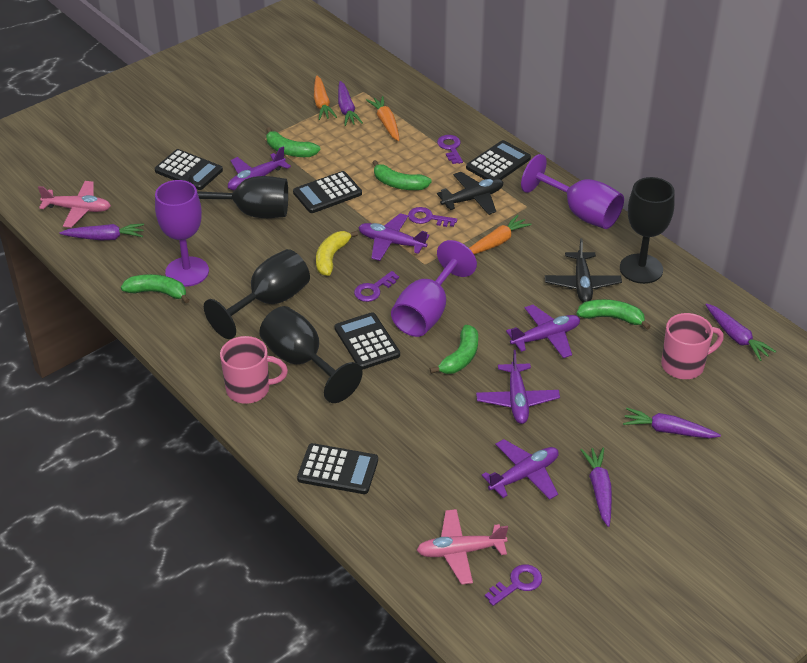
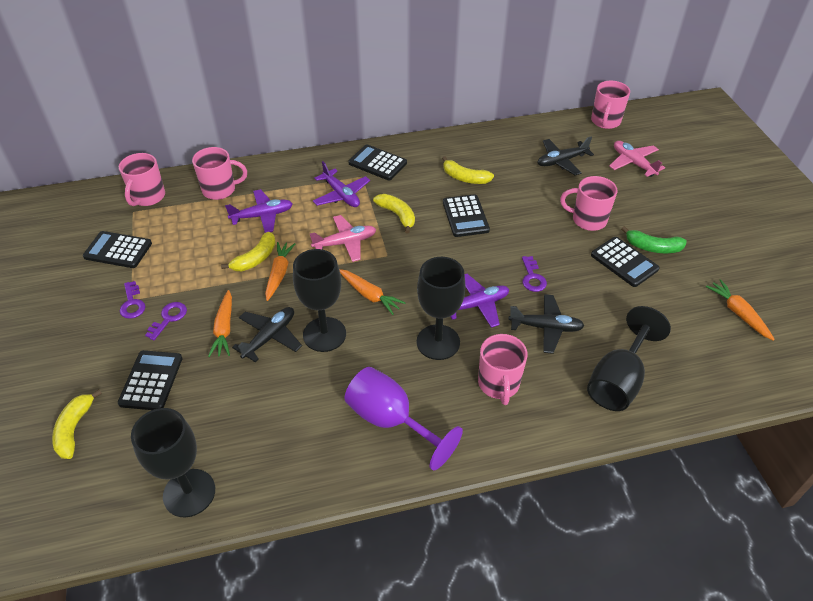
black plane: 2 -> 3
green banana: 5 -> 1
orange carrot: 3 -> 4
pink mug: 2 -> 5
purple carrot: 5 -> 0
purple goblet: 3 -> 1
purple key: 4 -> 3
purple plane: 5 -> 3
yellow banana: 1 -> 4

